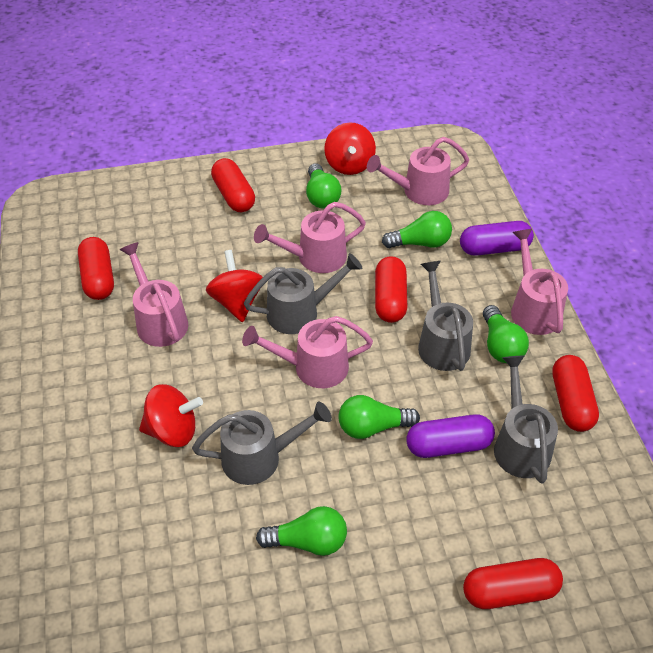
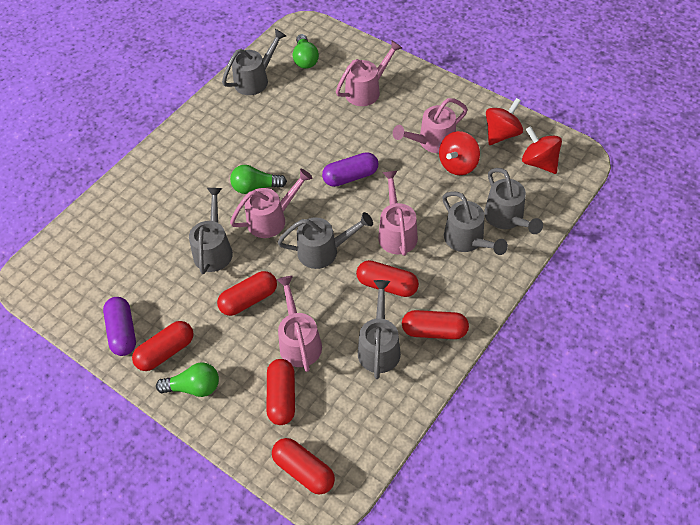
green light bulb: 5 -> 3
grey watering can: 4 -> 6
red capsule: 5 -> 6

